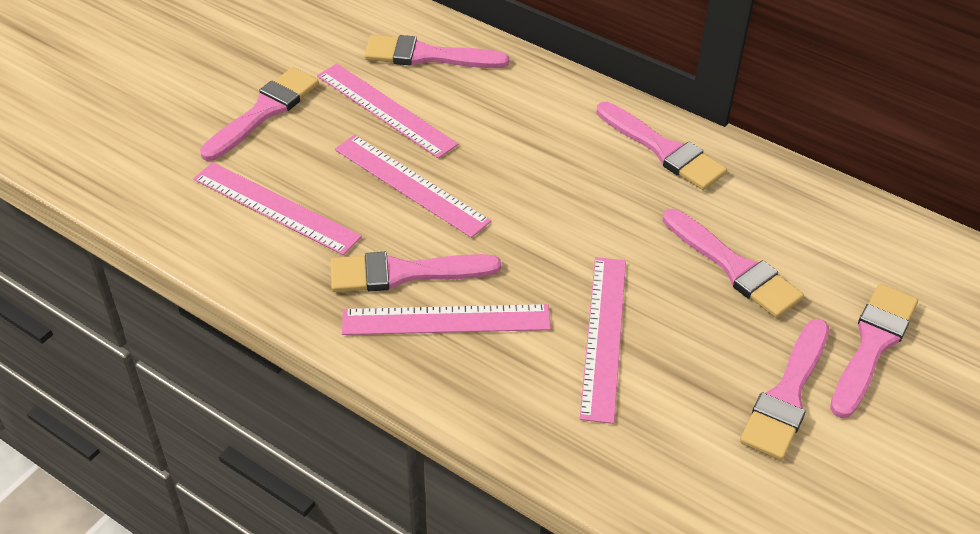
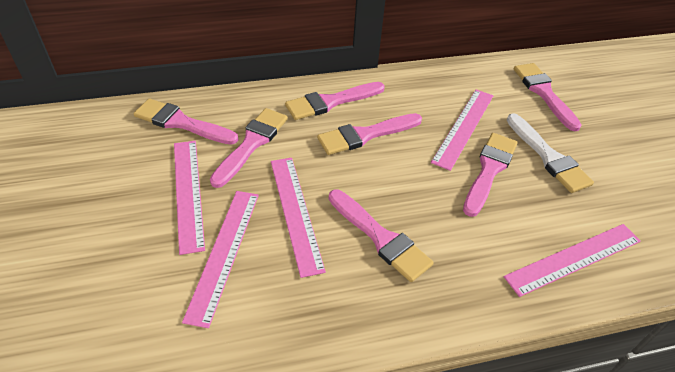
white brush: 0 -> 1

